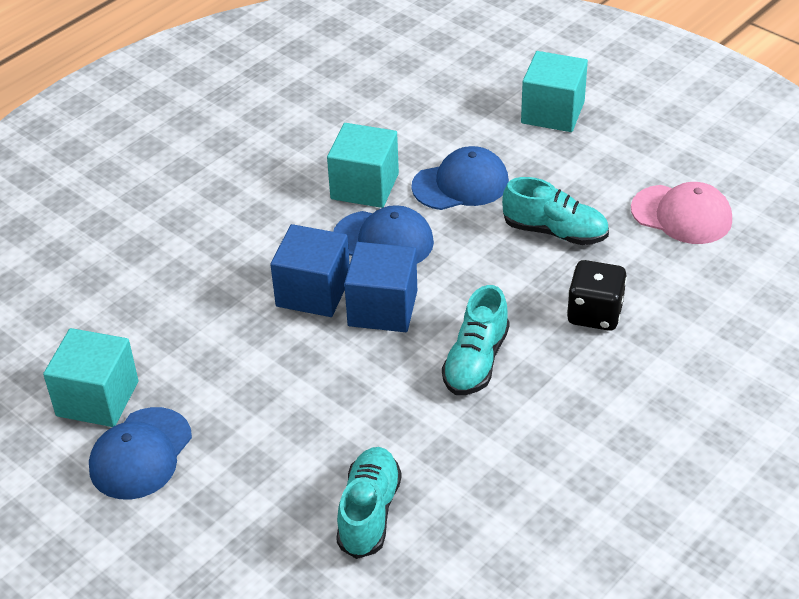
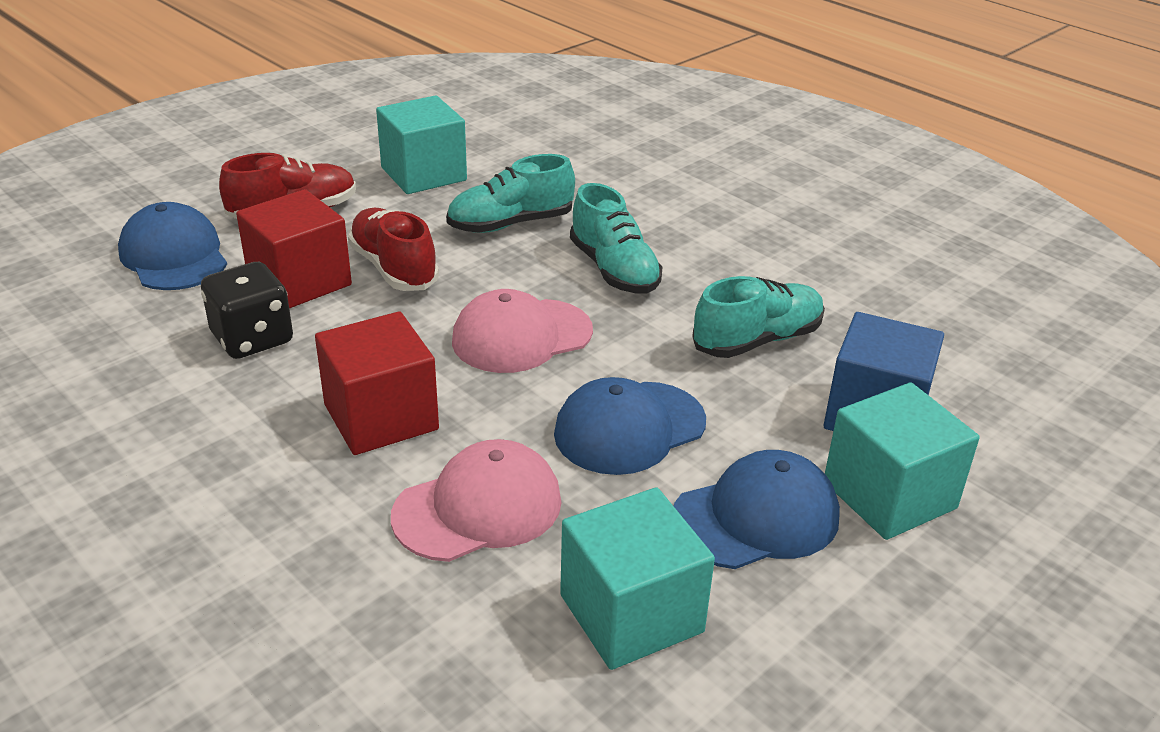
blue cube: 2 -> 1
pink cap: 1 -> 2
red cube: 0 -> 2
red shoe: 0 -> 2

